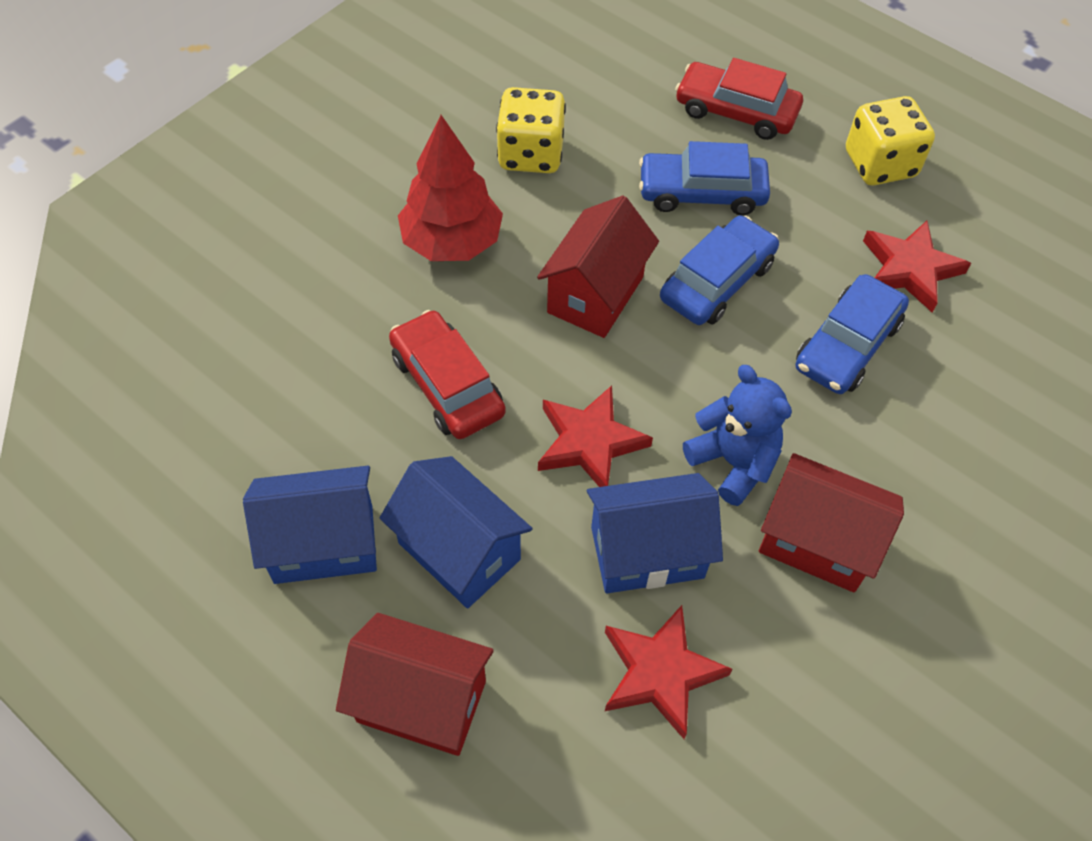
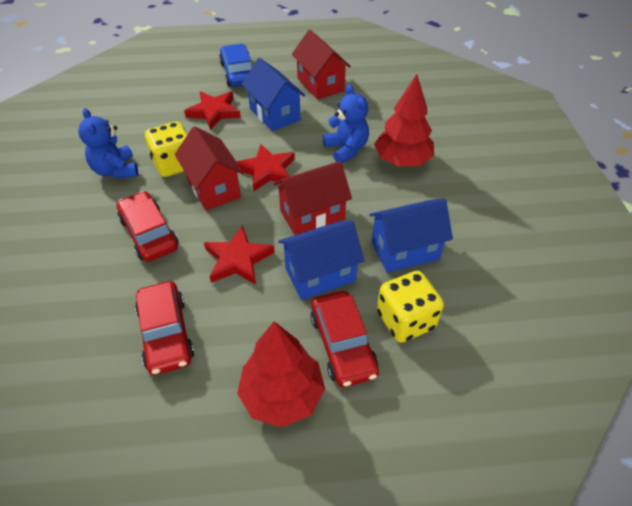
blue car: 3 -> 1
blue teddy bear: 1 -> 2
red car: 2 -> 3
red tree: 1 -> 2

